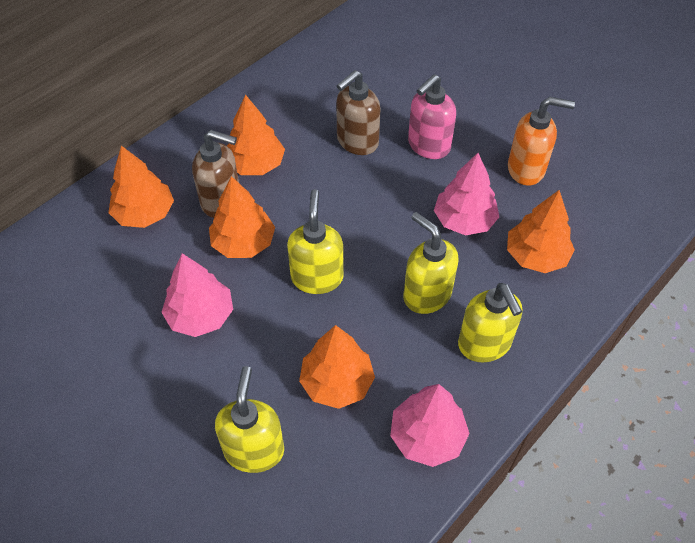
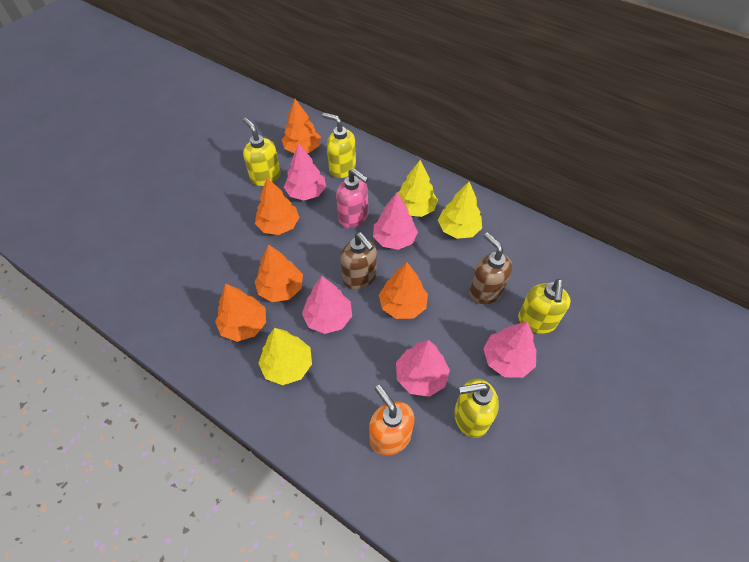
pink tree: 3 -> 5
yellow tree: 0 -> 3

